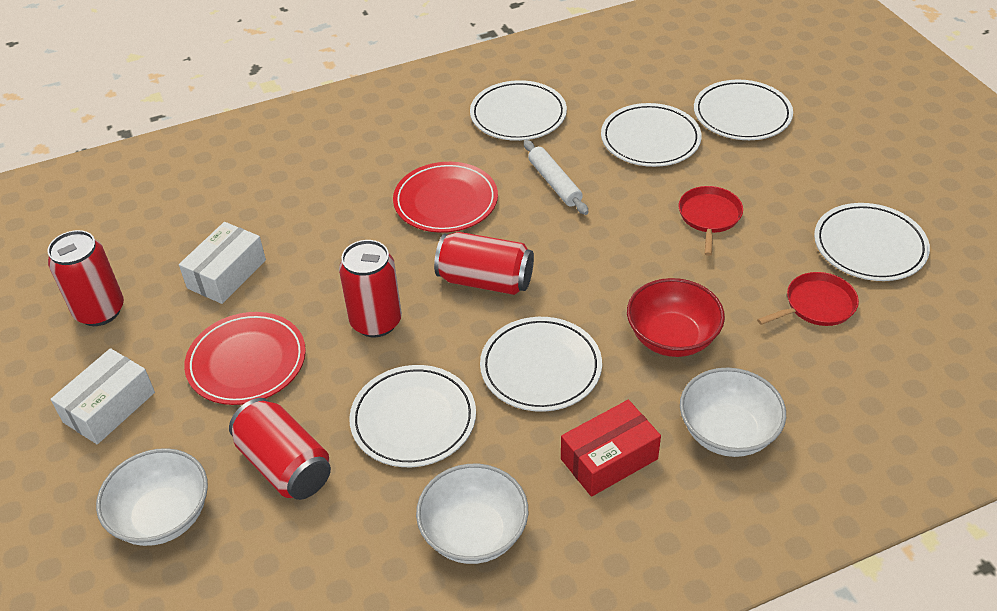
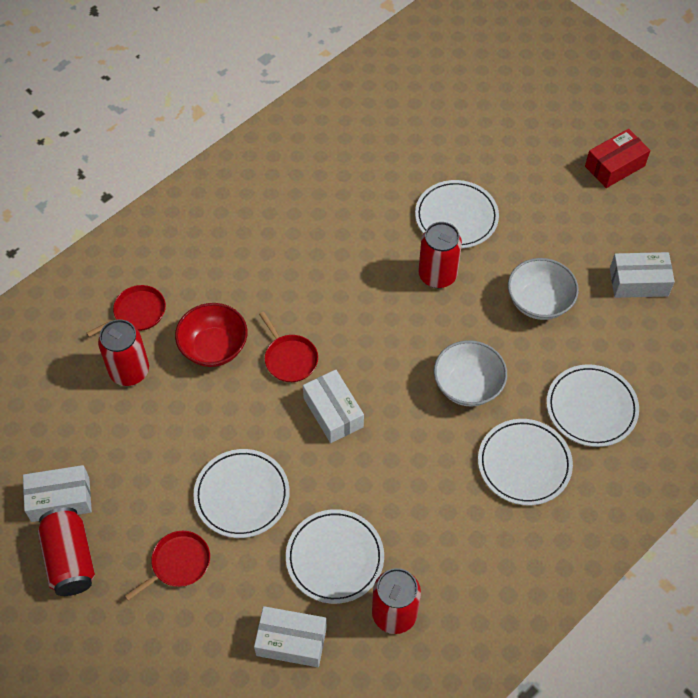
red pan: 2 -> 3
red plate: 2 -> 0
white bowl: 3 -> 2
white box: 2 -> 4
white plate: 6 -> 5
white rolling pin: 1 -> 0

